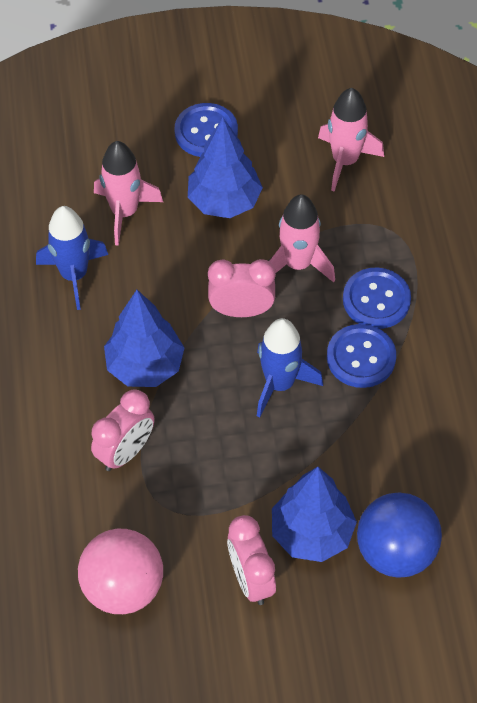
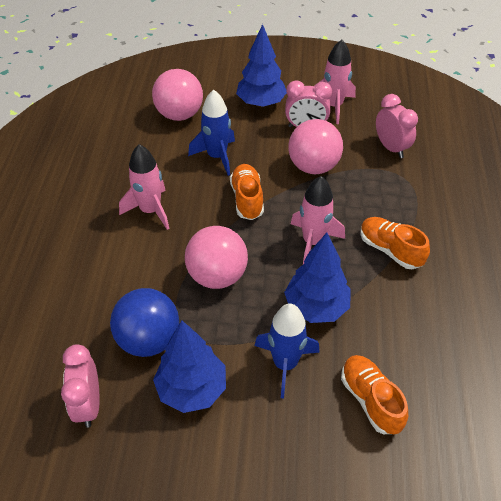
blue button: 3 -> 0
orange shoe: 0 -> 3
pink ball: 1 -> 3

